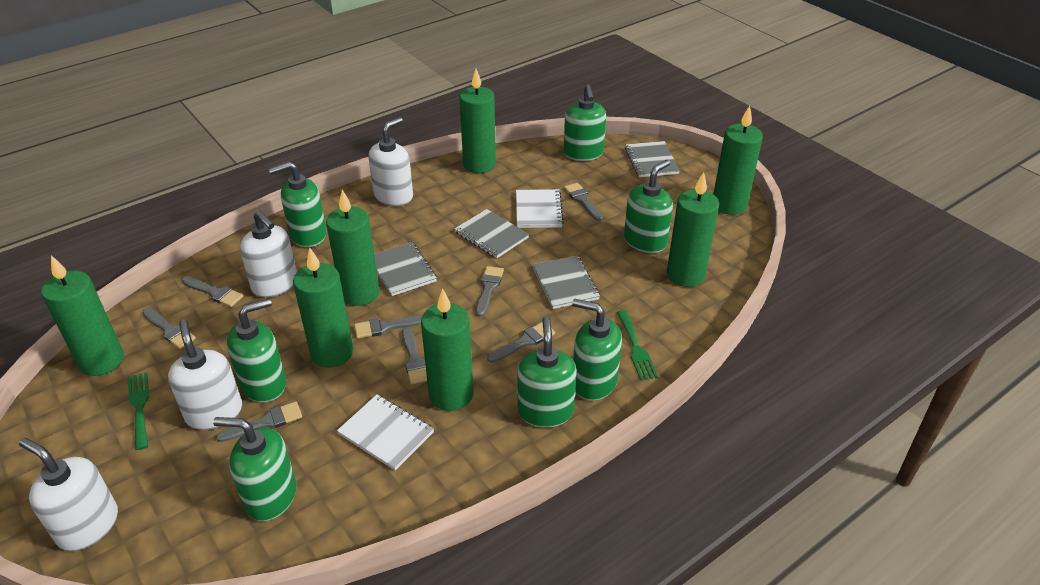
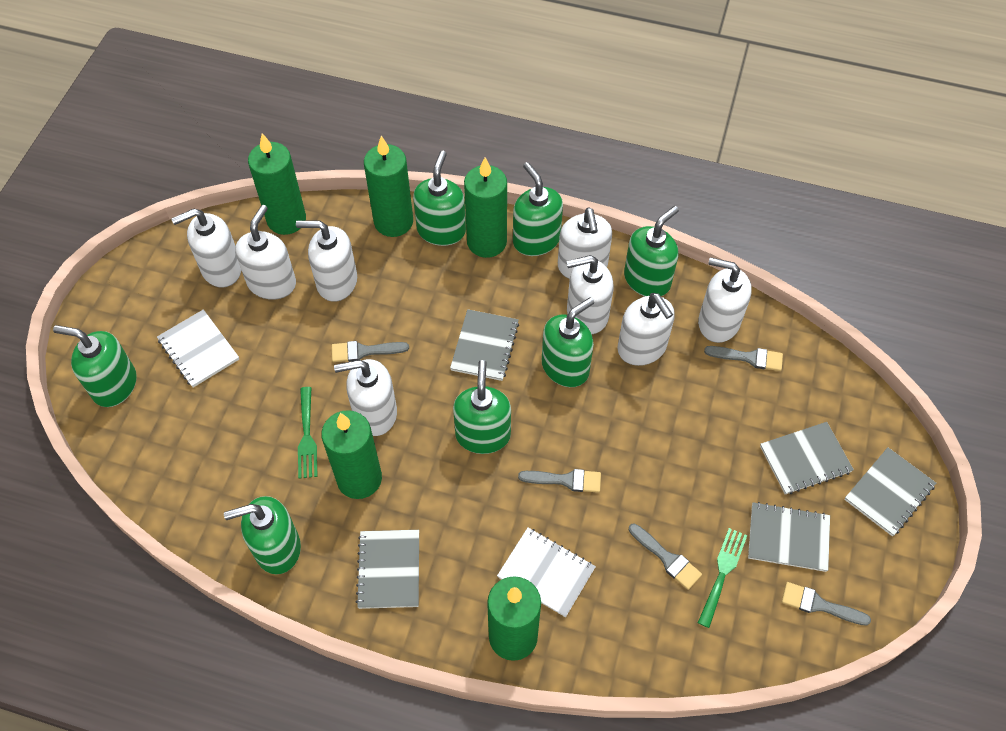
green candle: 7 -> 5
grey brush: 8 -> 5
grey notebook: 4 -> 5
white soap dispenser: 4 -> 8

